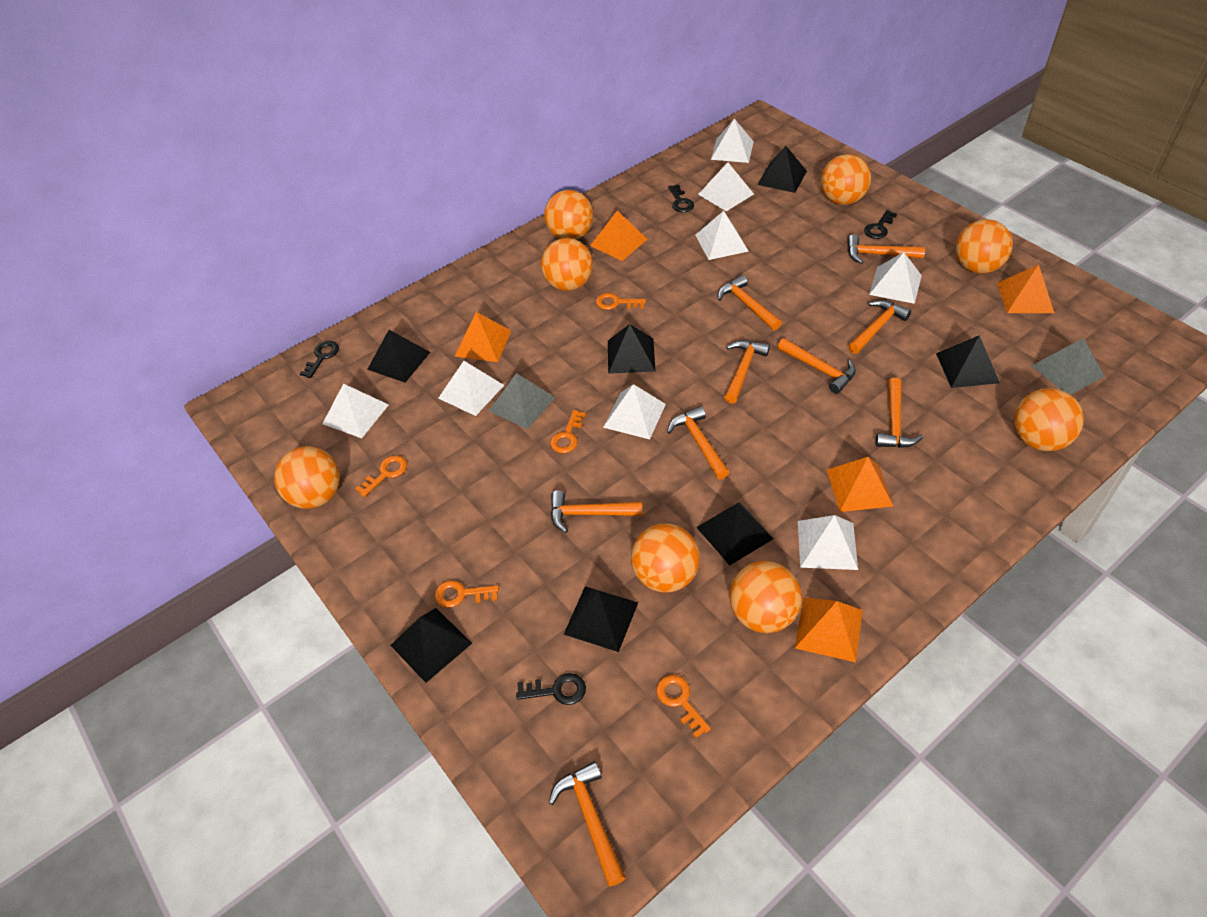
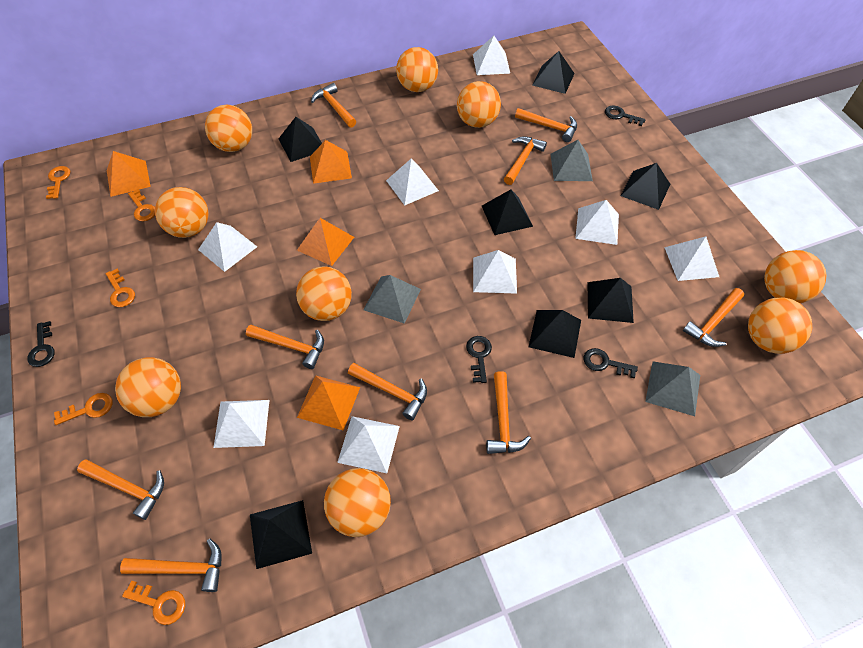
grey pyramid: 2 -> 3
orange ball: 8 -> 9
orange pyramid: 5 -> 4

